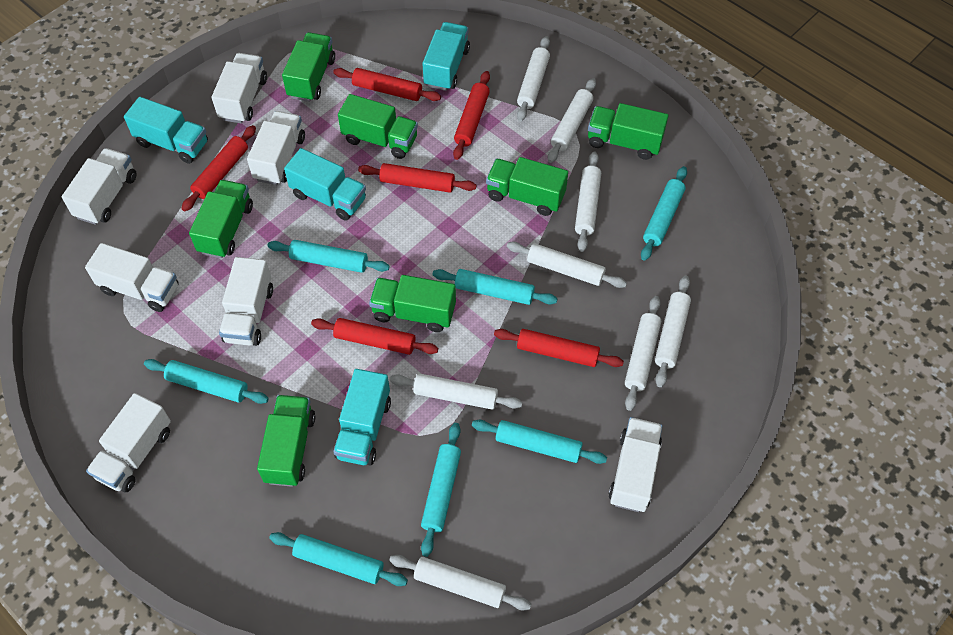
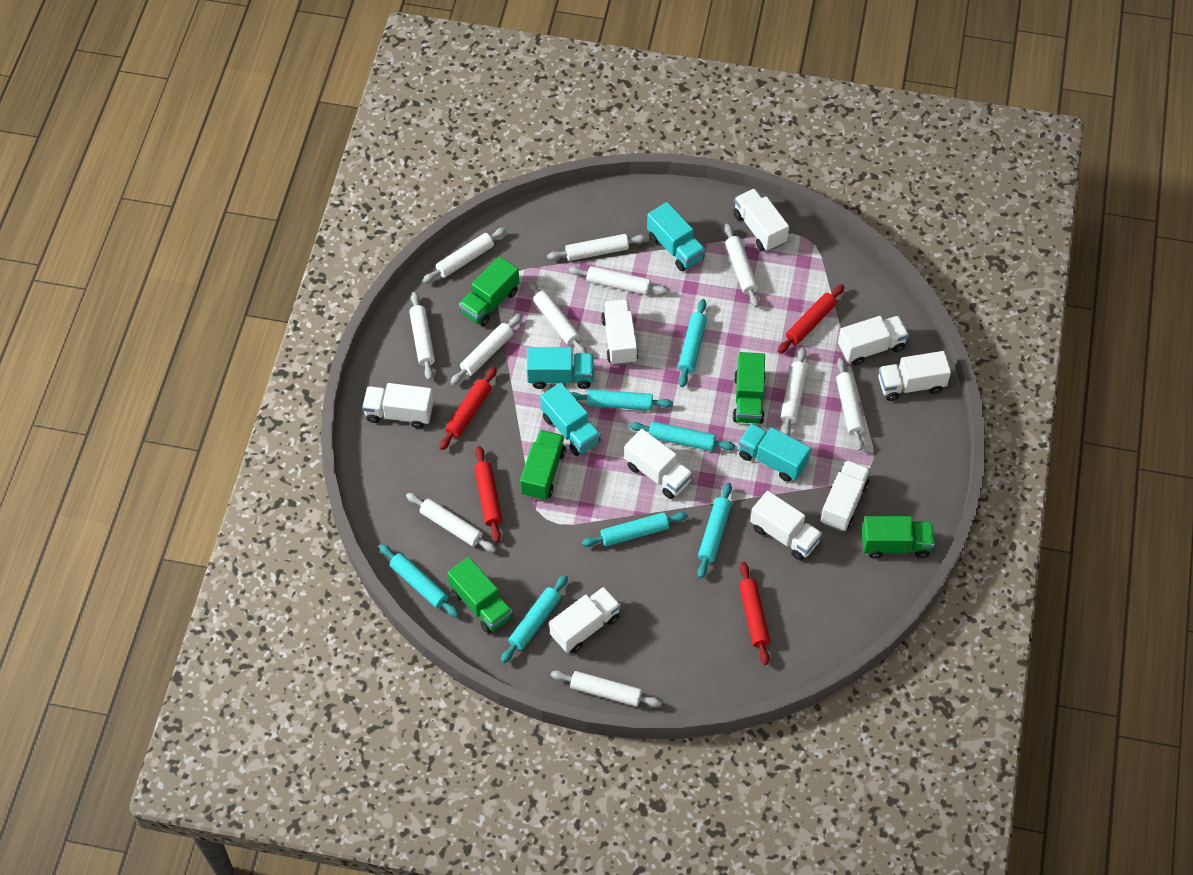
green truck: 7 -> 5
red rolling pin: 6 -> 4
white rolling pin: 8 -> 11
white truck: 7 -> 9

